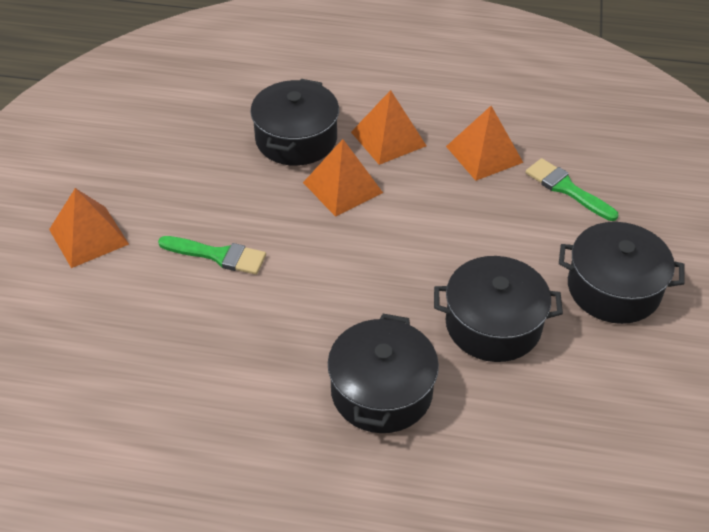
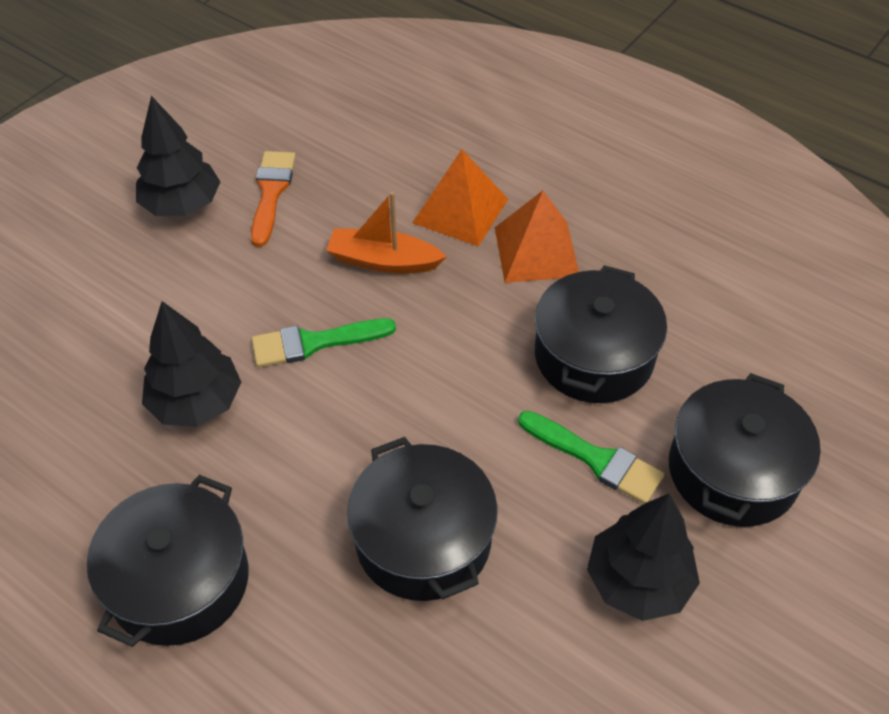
black tree: 0 -> 3
orange boat: 0 -> 1
orange brush: 0 -> 1
orange pyramid: 4 -> 2

